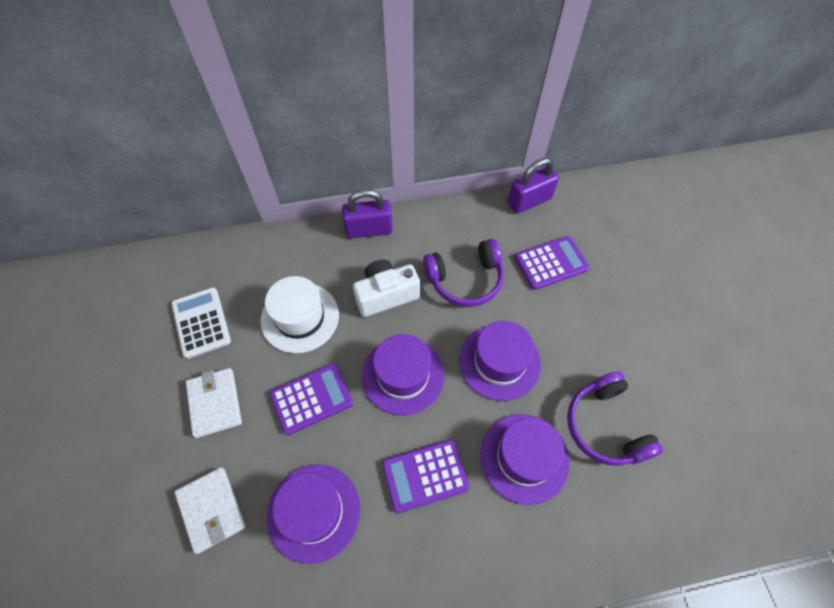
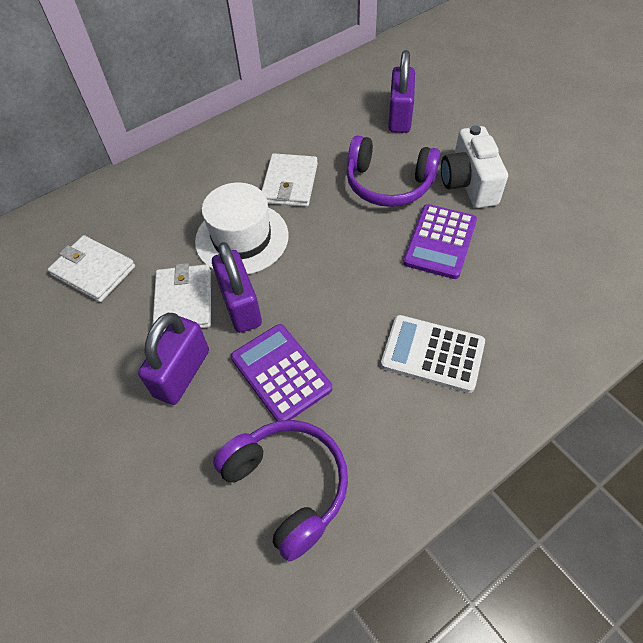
purple calculator: 3 -> 2
purple hat: 4 -> 0
purple padlock: 2 -> 3
white wallet: 2 -> 3

